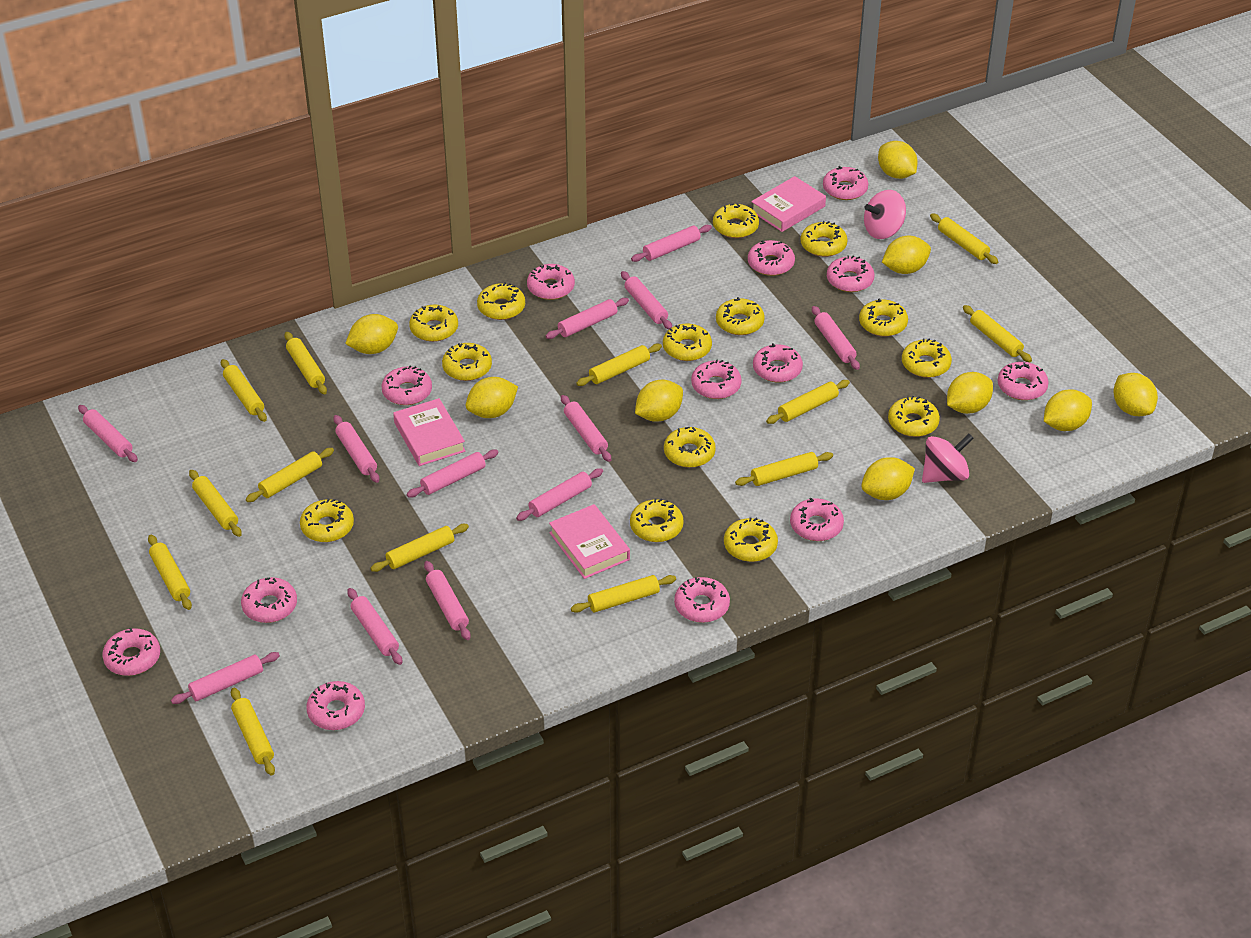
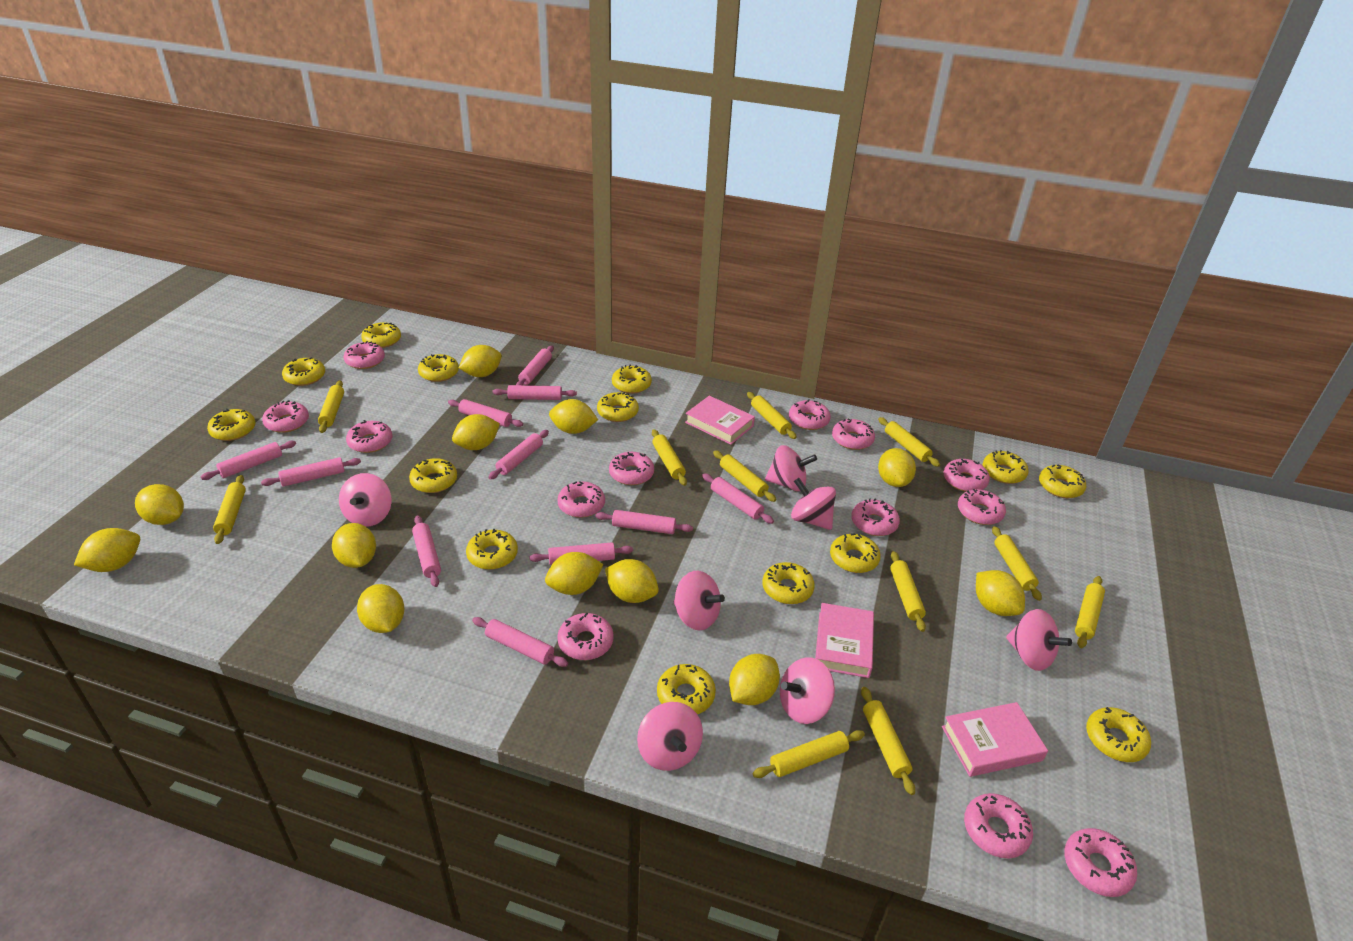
pink rolling pin: 12 -> 11
pink spinning top: 2 -> 7
yellow lemon: 9 -> 12
yellow rolling pin: 13 -> 11

